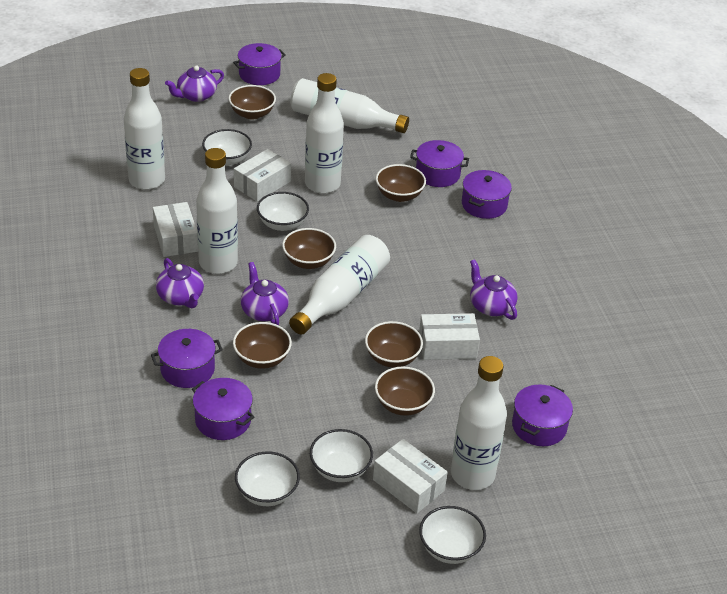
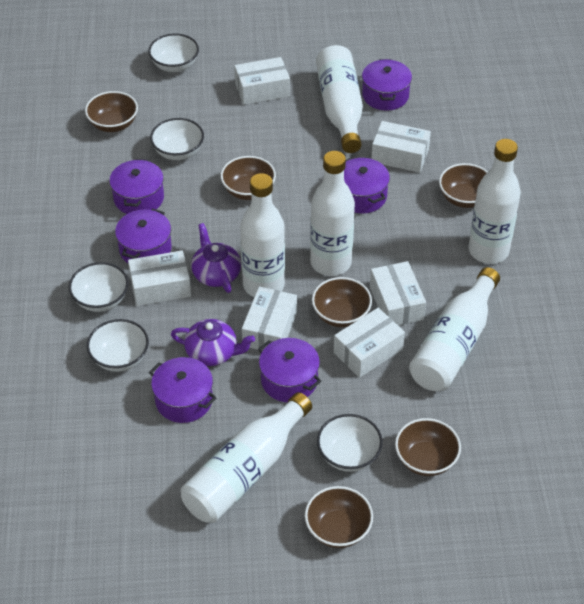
purple teapot: 4 -> 2
white box: 4 -> 6

